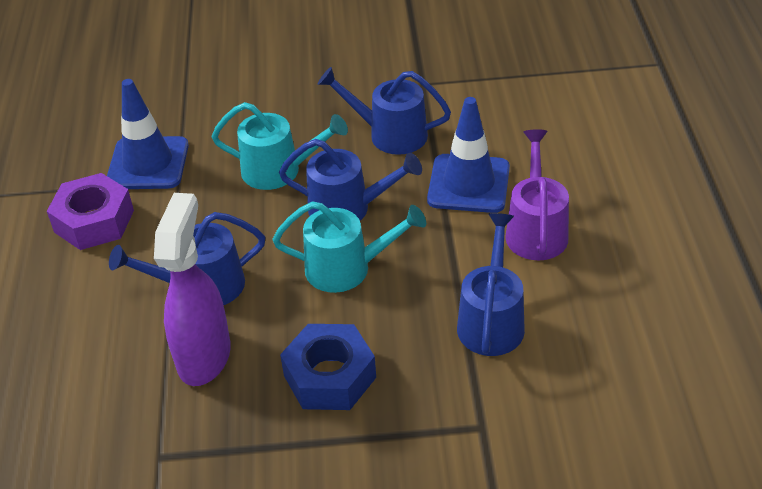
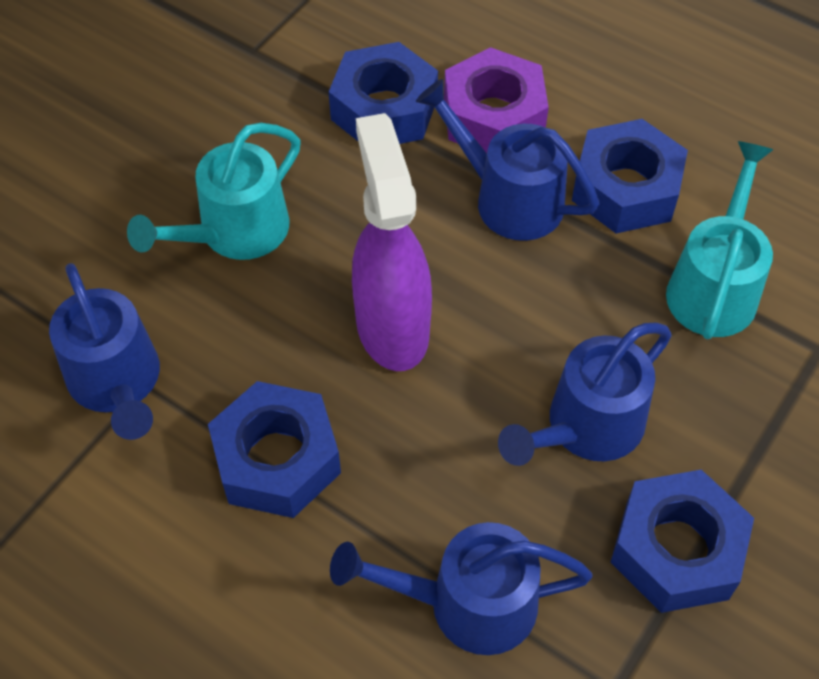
blue nut: 1 -> 4
blue traffic cone: 2 -> 0
purple watering can: 1 -> 0

